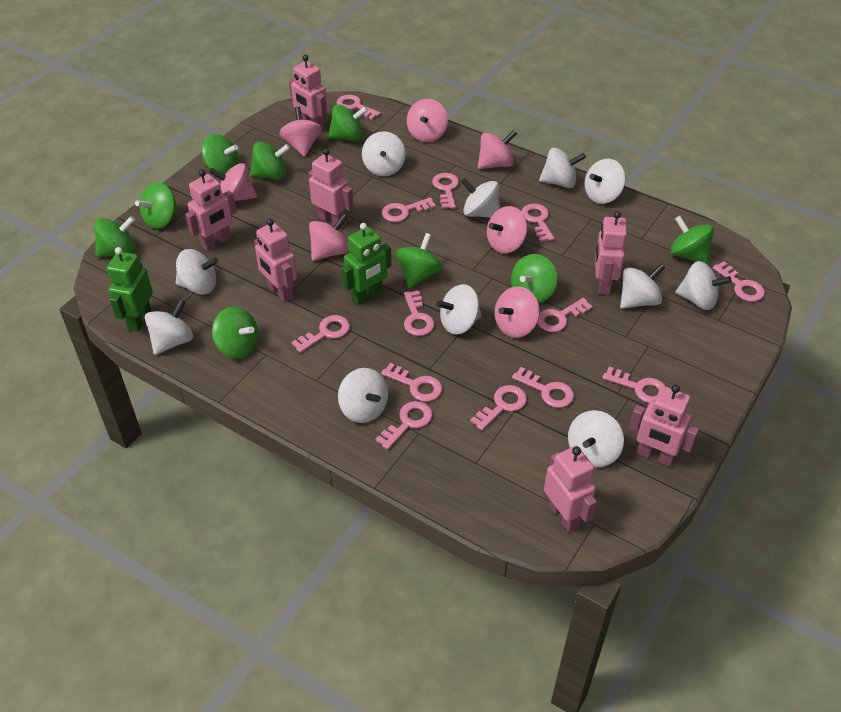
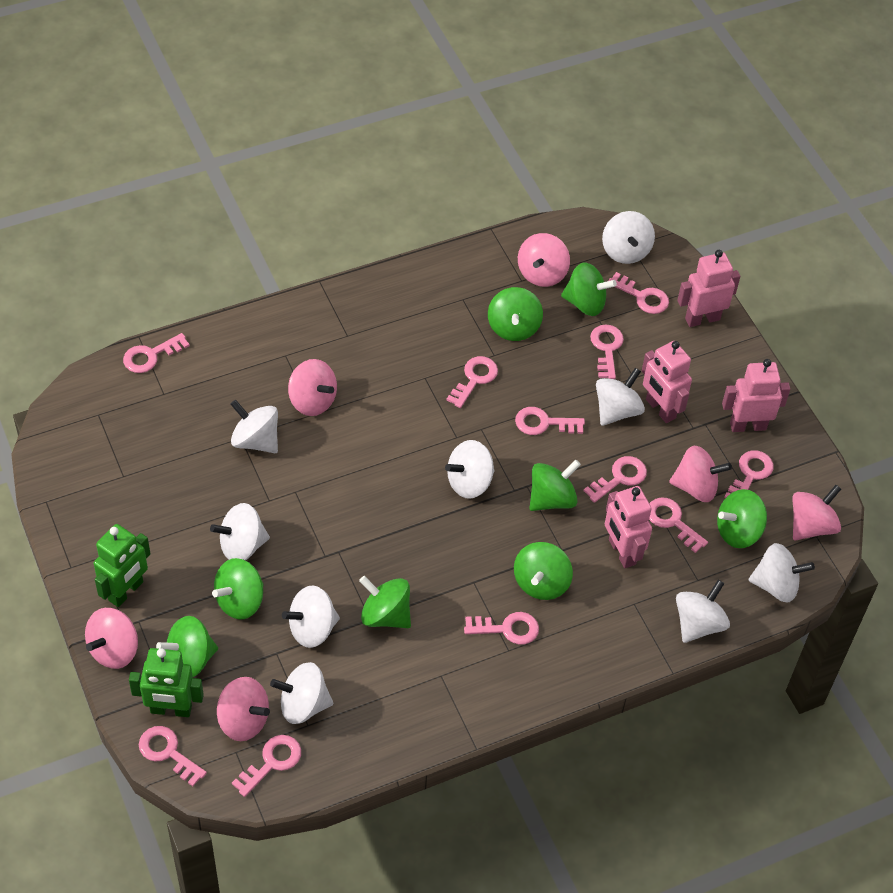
green spinning top: 9 -> 8
pink key: 13 -> 11
pink robot: 7 -> 4
pink spinning top: 7 -> 6
white spinning top: 11 -> 9

